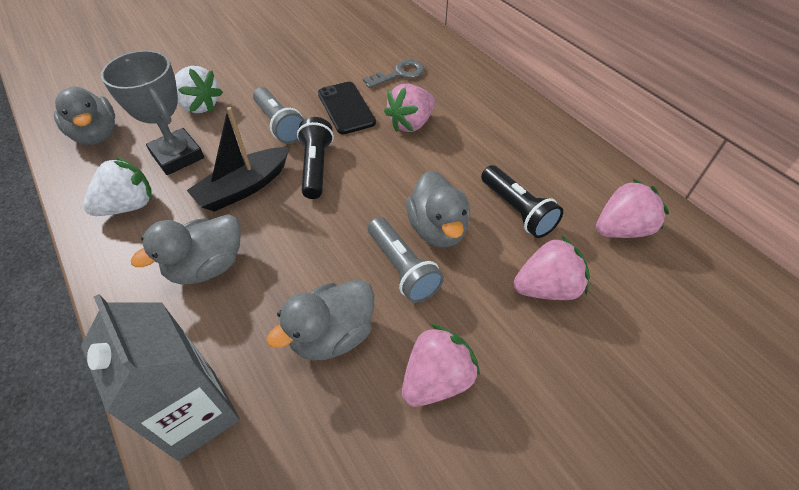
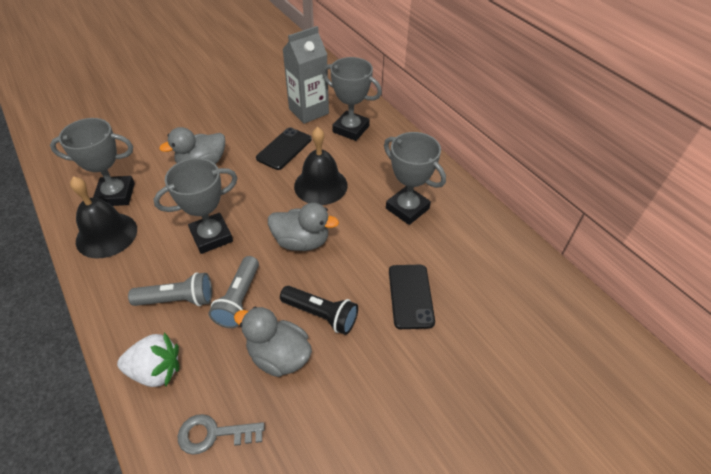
black bell: 0 -> 2
black boat: 1 -> 0
black flashlight: 2 -> 1
black phone: 1 -> 2
grey duck: 4 -> 3
grey trophy: 1 -> 4
pink strawberry: 4 -> 0
white strawberry: 2 -> 1

